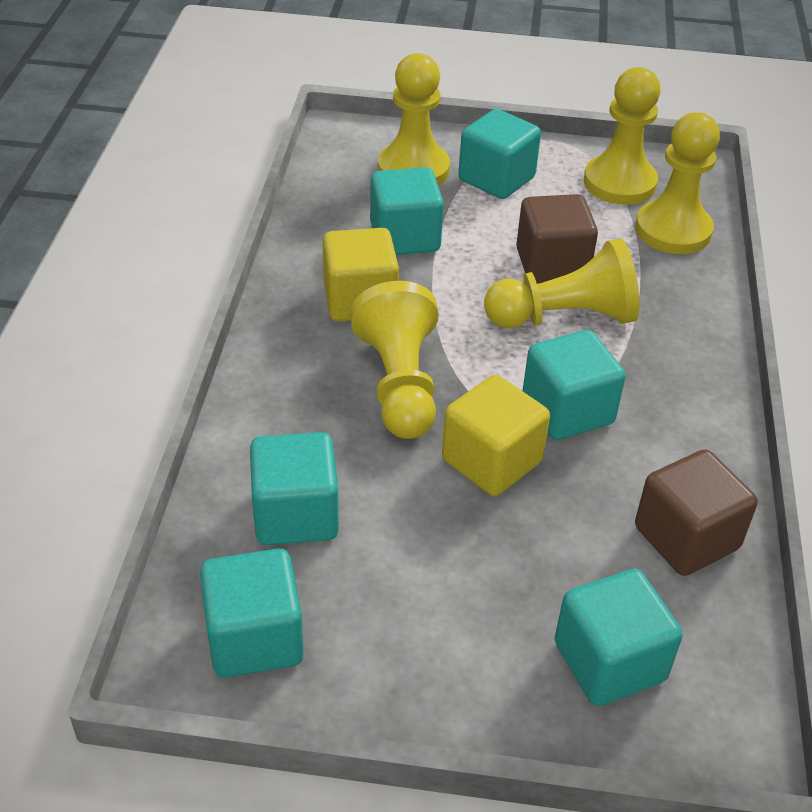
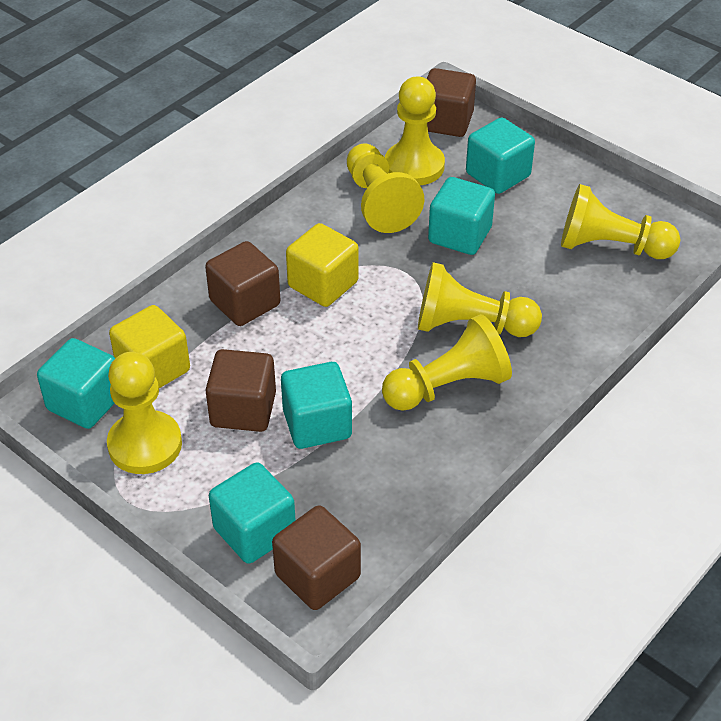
brown cube: 2 -> 4
turquoise cube: 6 -> 5
yellow pawn: 5 -> 6

